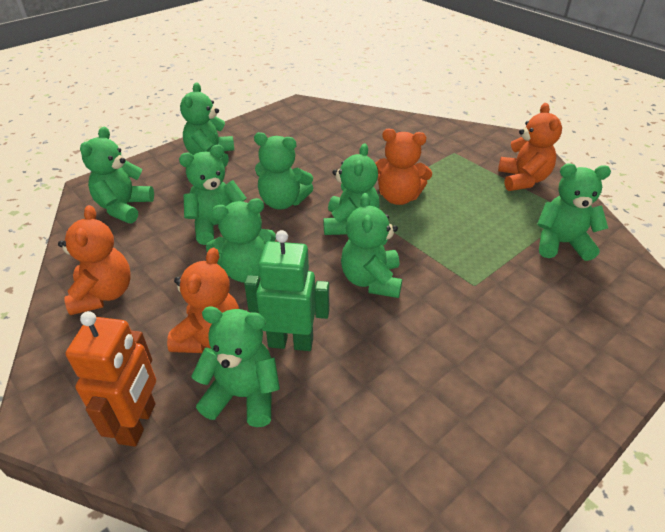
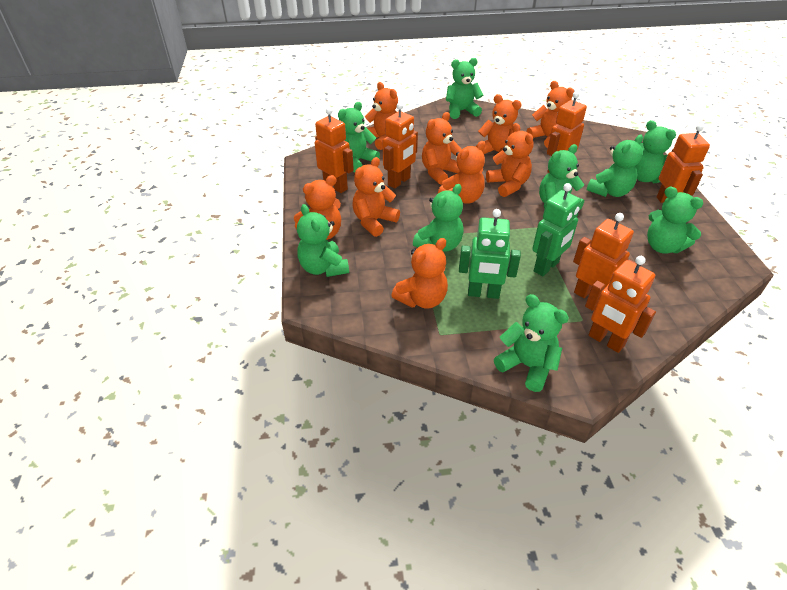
green robot: 1 -> 2
orange robot: 1 -> 6
orange teddy bear: 4 -> 9

